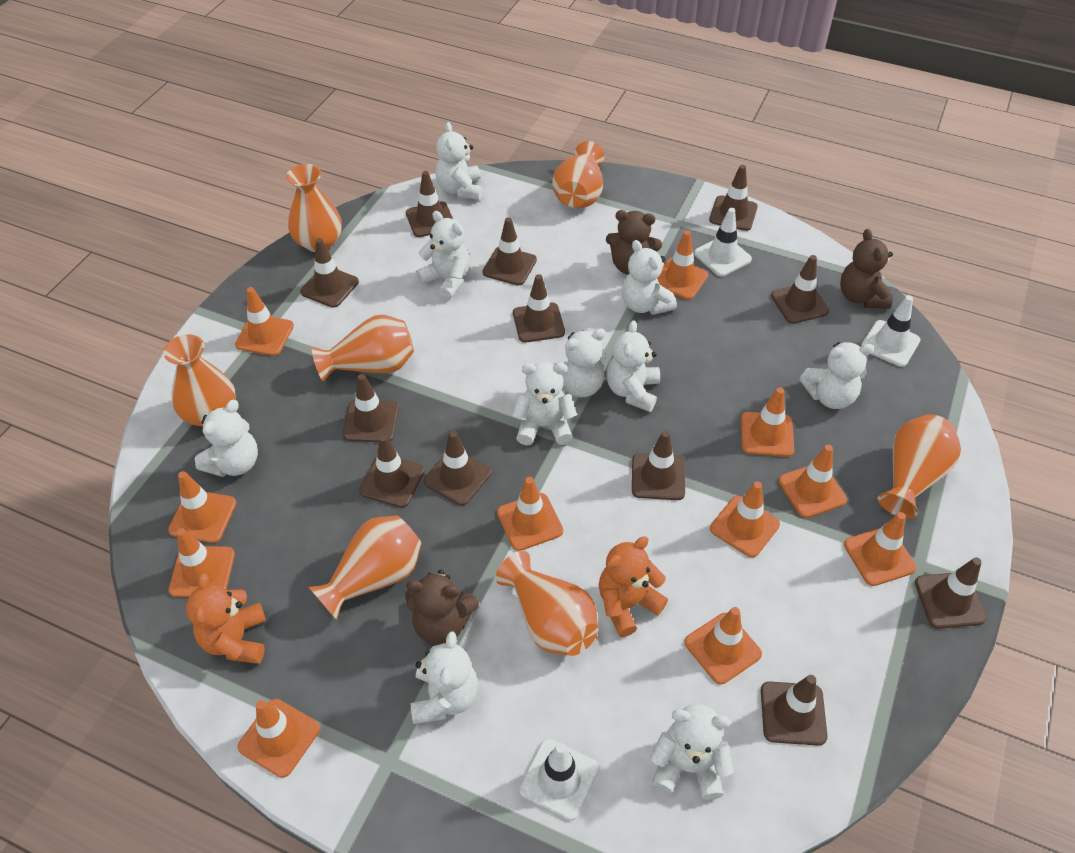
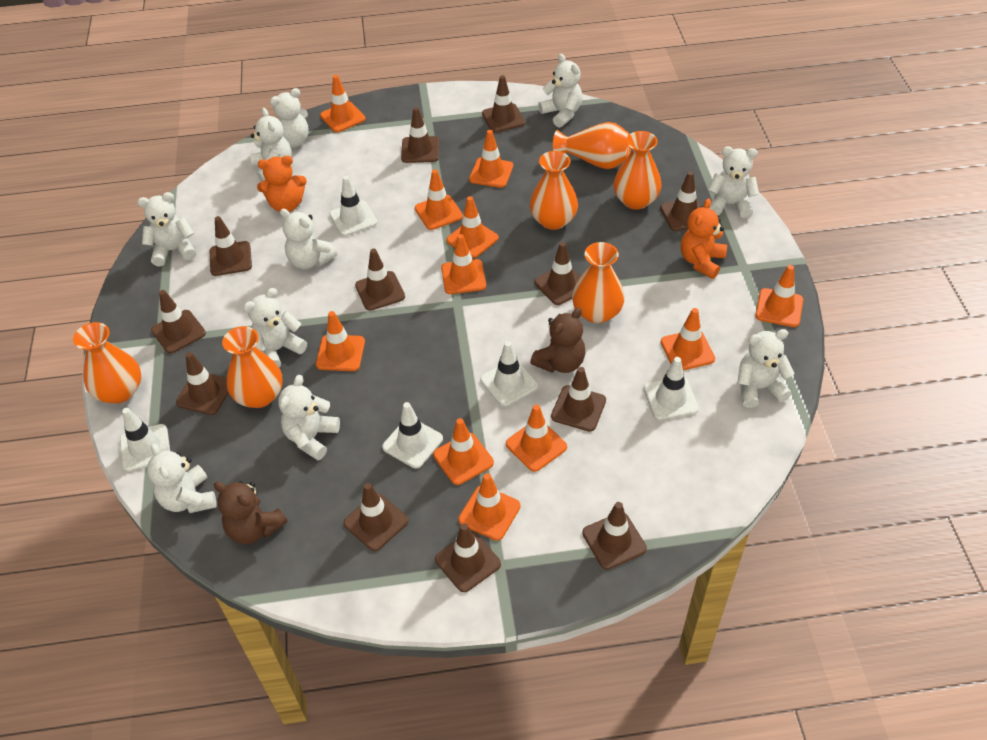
brown teddy bear: 3 -> 2
orange vase: 7 -> 6
white traffic cone: 3 -> 5

